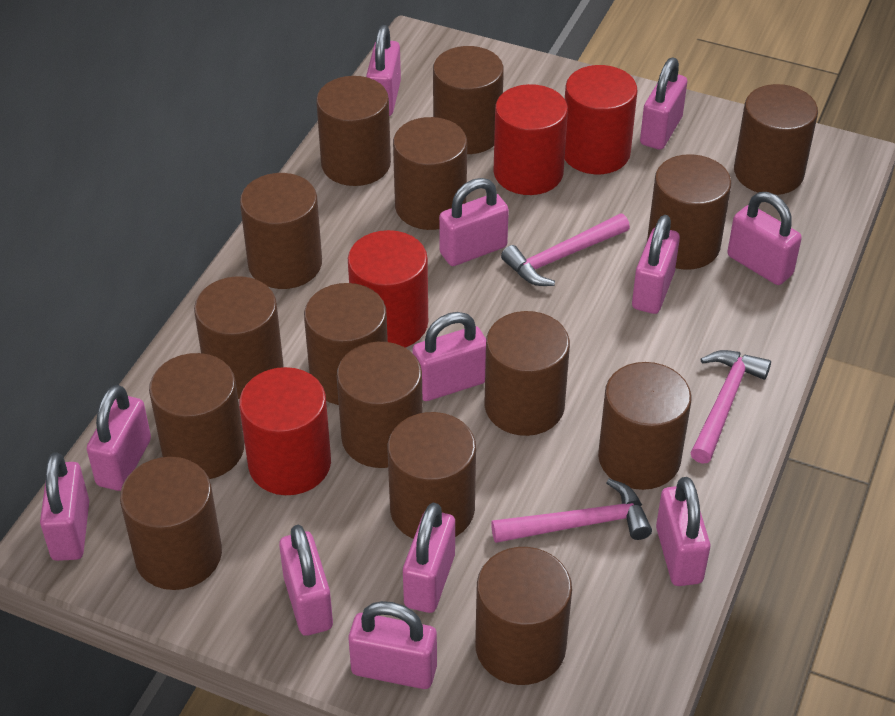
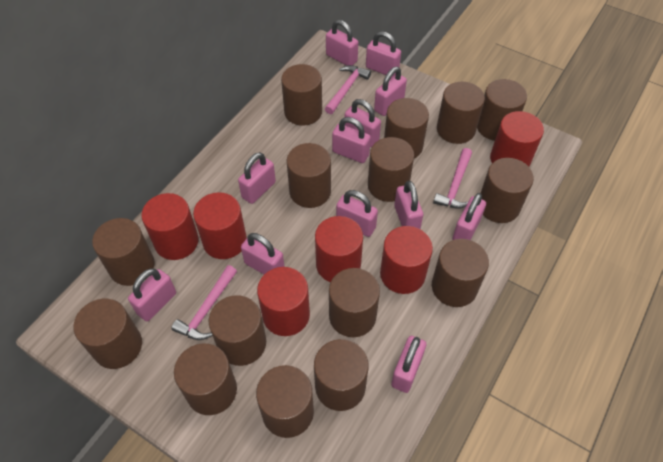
red cylinder: 4 -> 6

